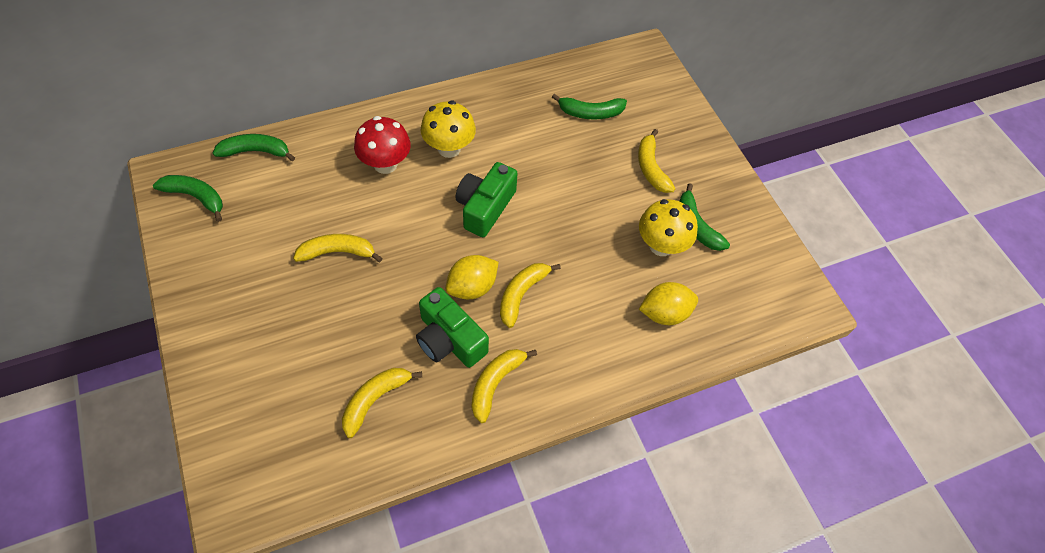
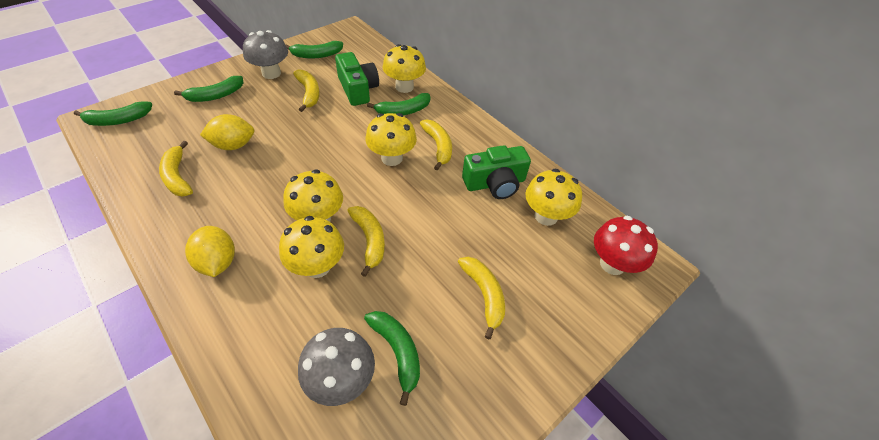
green banana: 4 -> 5
grey mushroom: 0 -> 2
yellow mushroom: 2 -> 5

